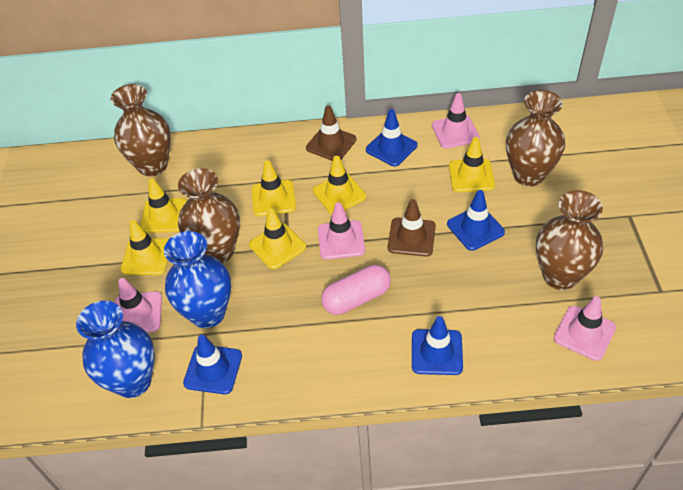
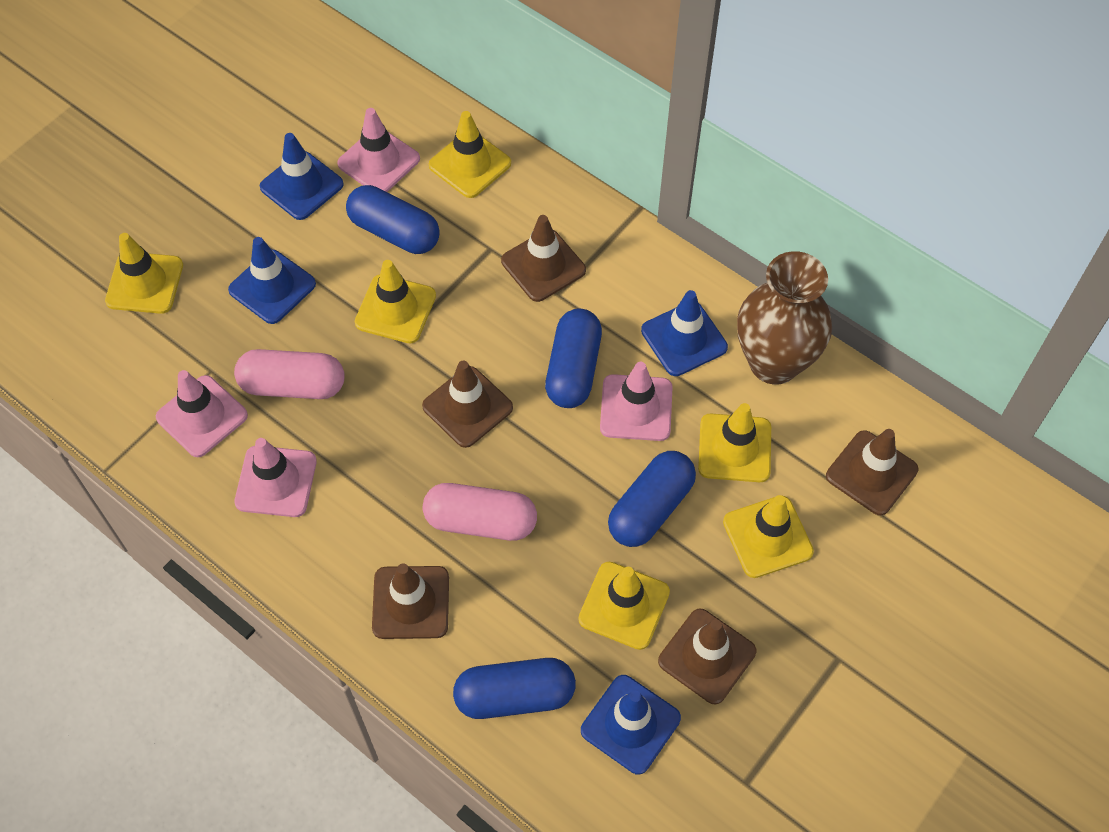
blue capsule: 0 -> 4
blue vase: 2 -> 0
brown traffic cone: 2 -> 5
brown vase: 4 -> 1
pink capsule: 1 -> 2

